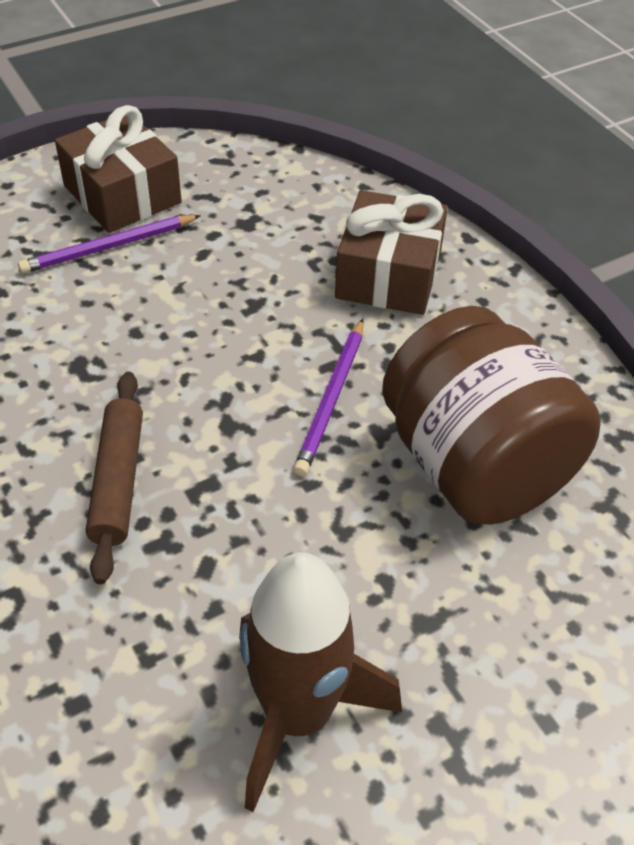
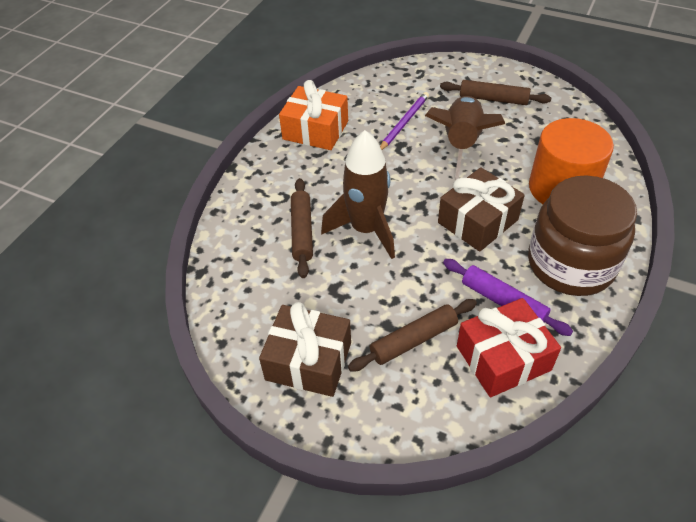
brown rocket: 1 -> 2
brown rolling pin: 1 -> 3
orange cylinder: 0 -> 1
orange gift: 0 -> 1
purple pencil: 2 -> 1
purple rolling pin: 0 -> 1
red gift: 0 -> 1

